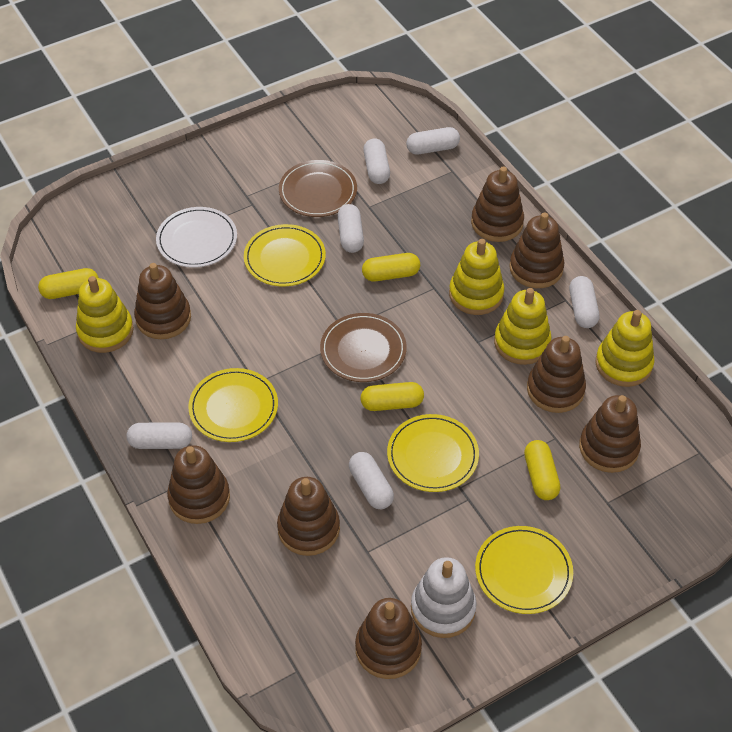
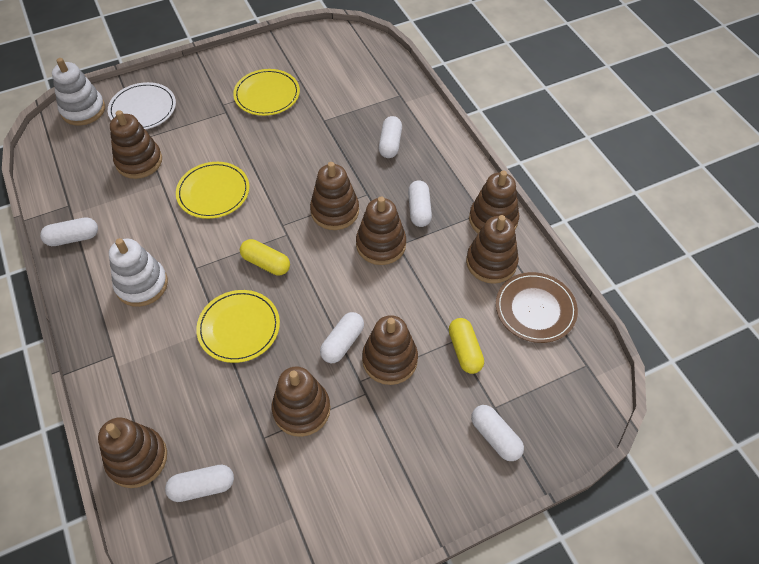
brown plate: 2 -> 1
white stacking toy: 1 -> 2
yellow capsule: 4 -> 2
yellow plate: 4 -> 3
yellow stacking toy: 4 -> 0

